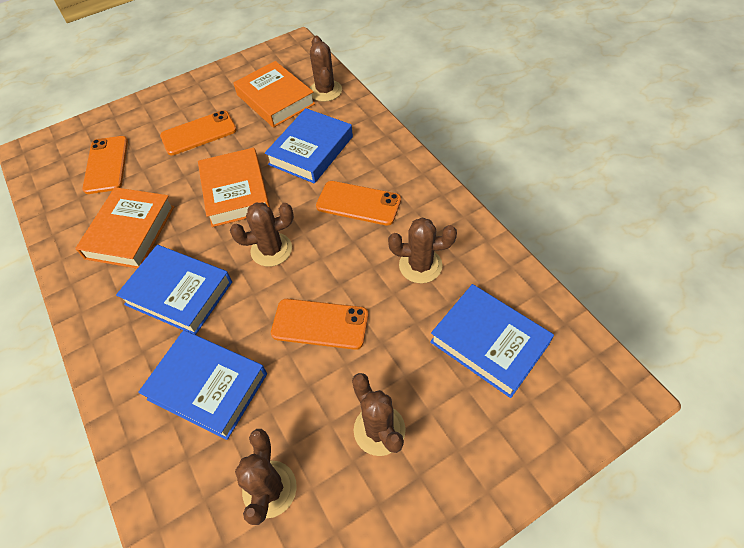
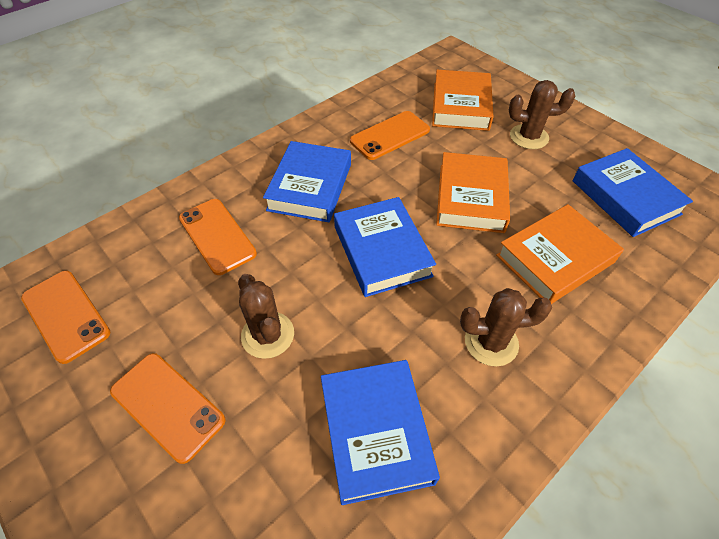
brown cactus: 5 -> 3

